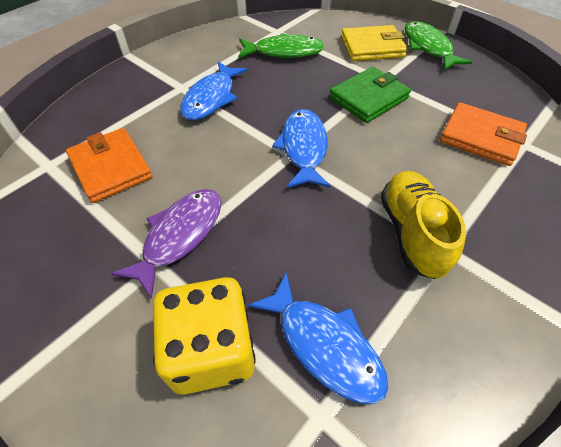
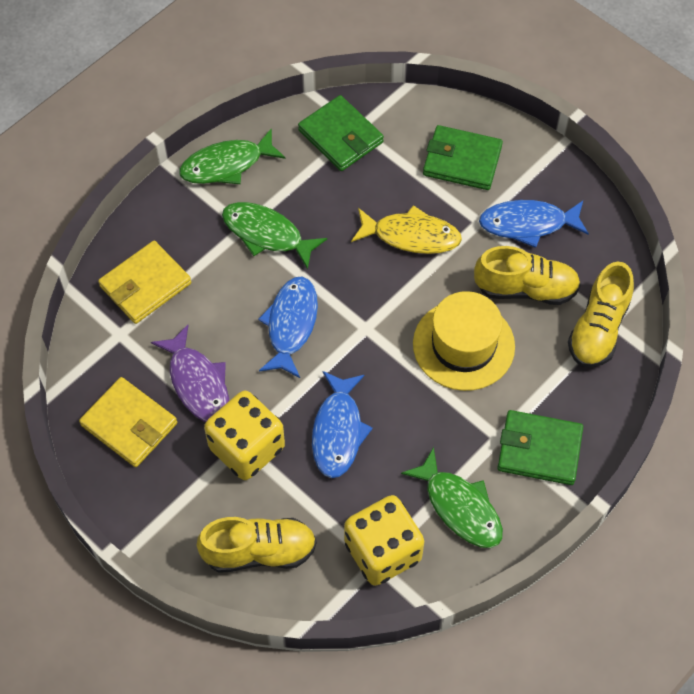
green fish: 2 -> 3
green wallet: 1 -> 3
orange wallet: 2 -> 0
yellow dice: 1 -> 2
yellow fish: 0 -> 1
yellow hat: 0 -> 1
yellow shoe: 1 -> 3
yellow wallet: 1 -> 2

